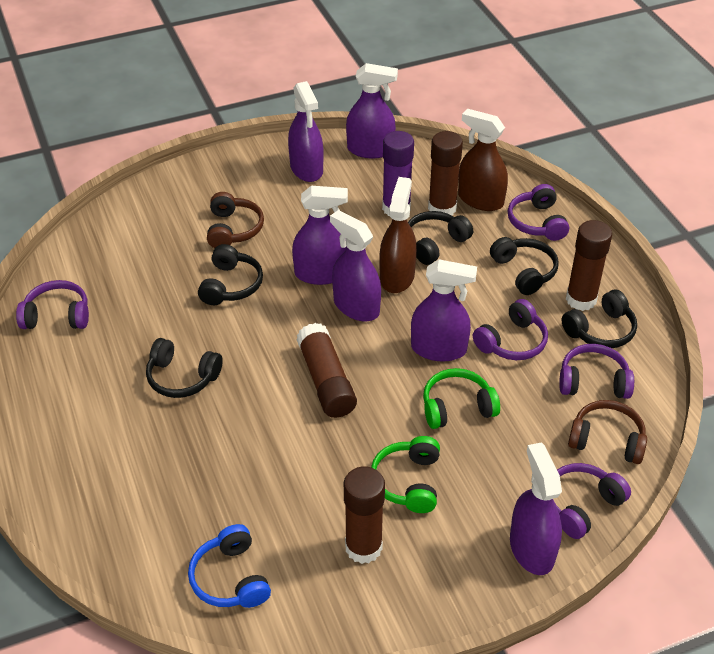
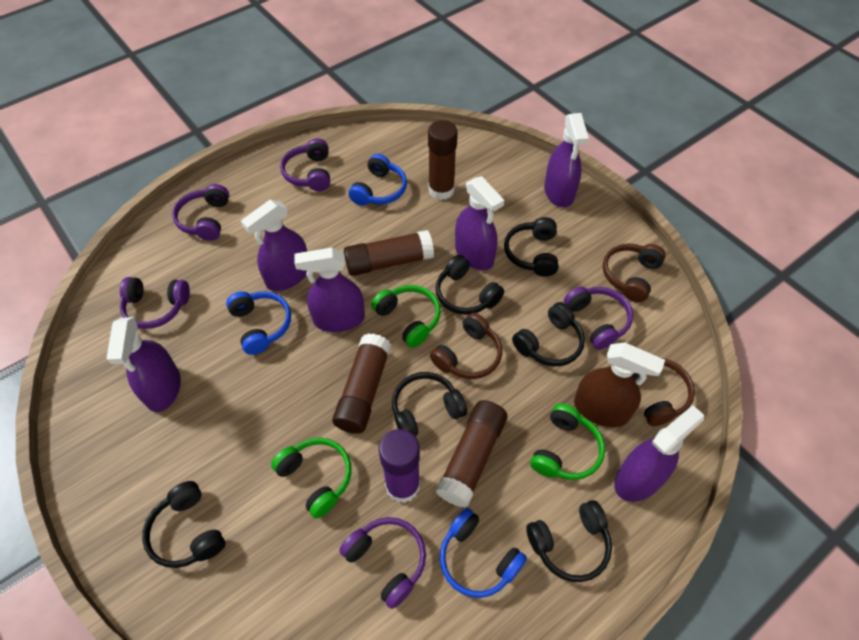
black headphones: 5 -> 6
blue headphones: 1 -> 3
brown headphones: 2 -> 3
brown spray bottle: 2 -> 1
green headphones: 2 -> 3

